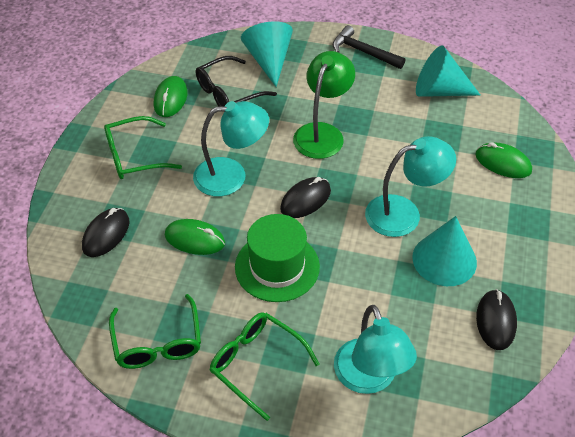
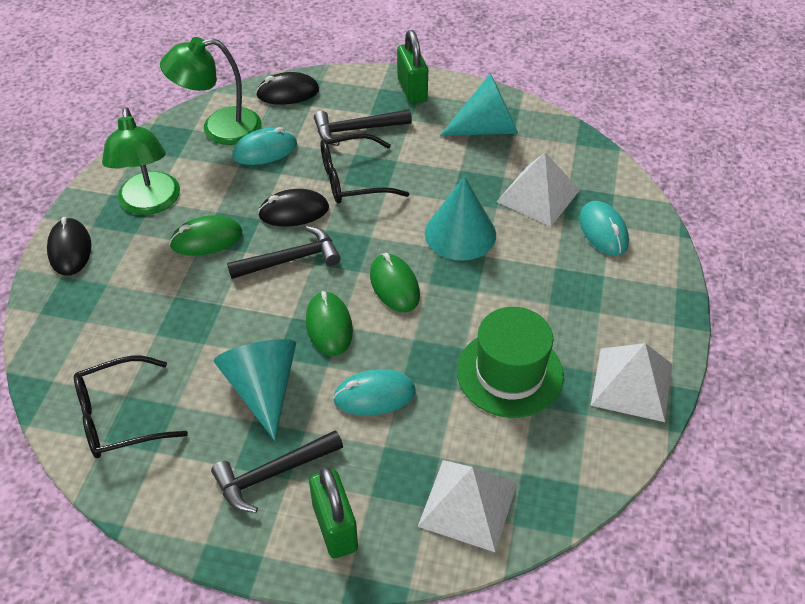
black glasses: 1 -> 2
black hammer: 1 -> 3
green glasses: 3 -> 0
green lamp: 1 -> 2
green padlock: 0 -> 2
turquoise lamp: 3 -> 0
turquoise mouse: 0 -> 3
white pyramid: 0 -> 3

